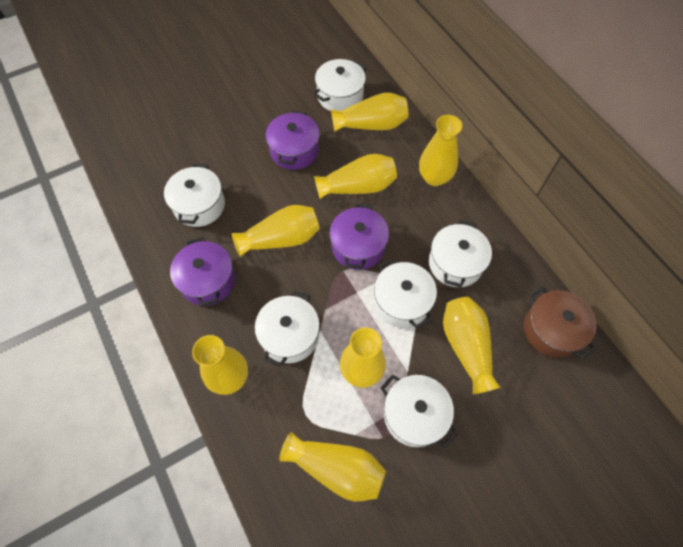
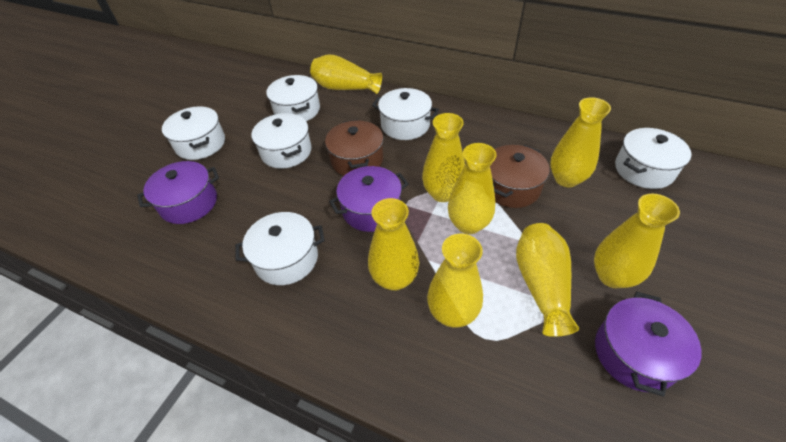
brown pot: 1 -> 2

